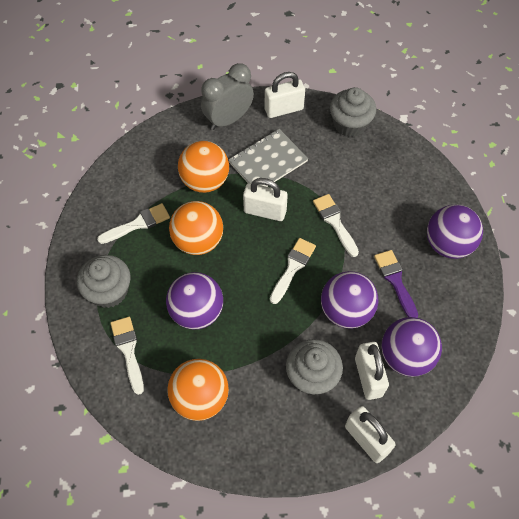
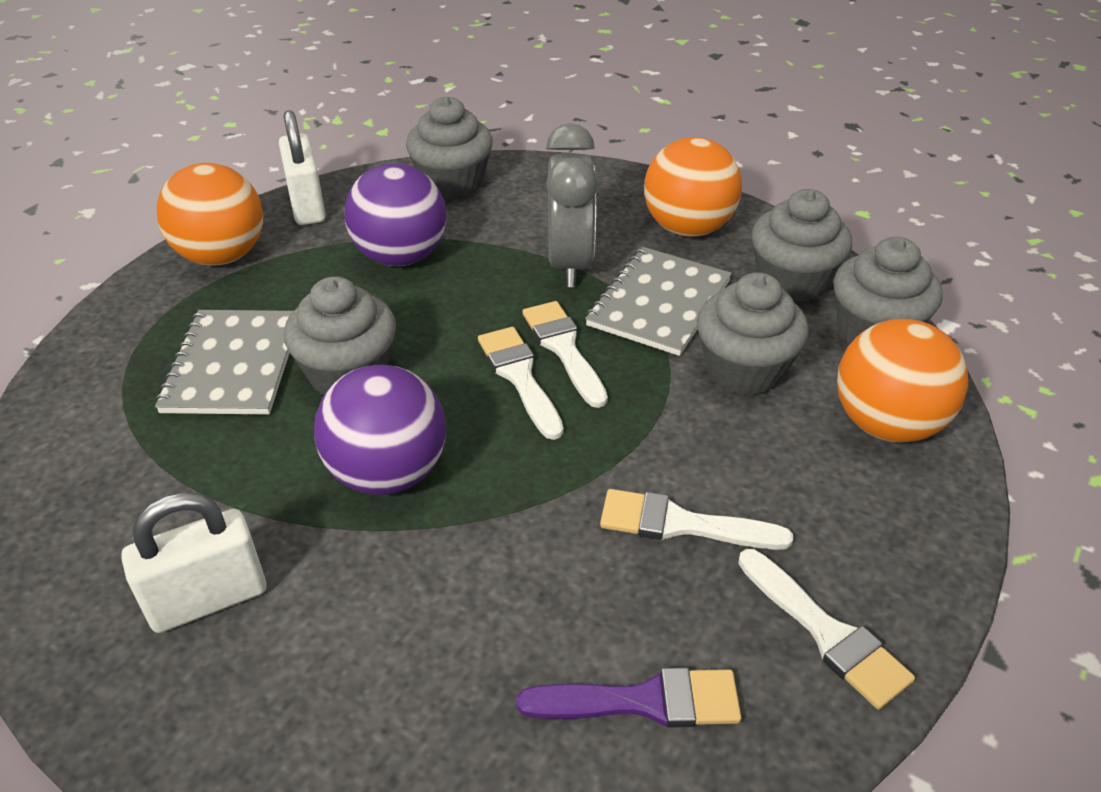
grey cupcake: 3 -> 5
grey notebook: 1 -> 2
purple ball: 4 -> 2
white padlock: 4 -> 2

